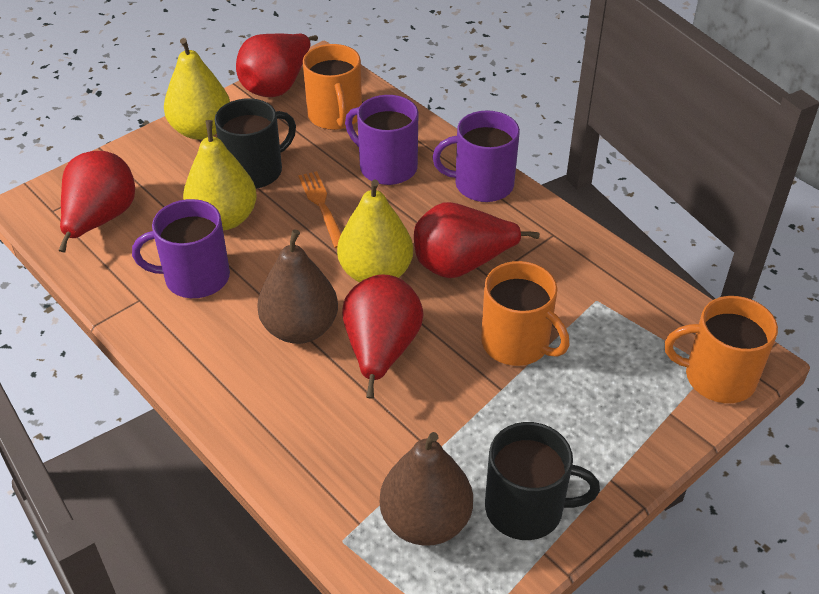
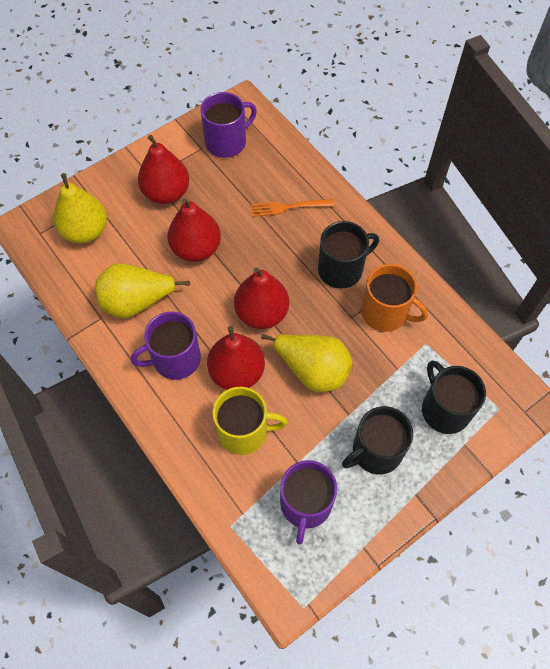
black mug: 2 -> 3
brown pear: 2 -> 0
orange mug: 3 -> 1
yellow mug: 0 -> 1

